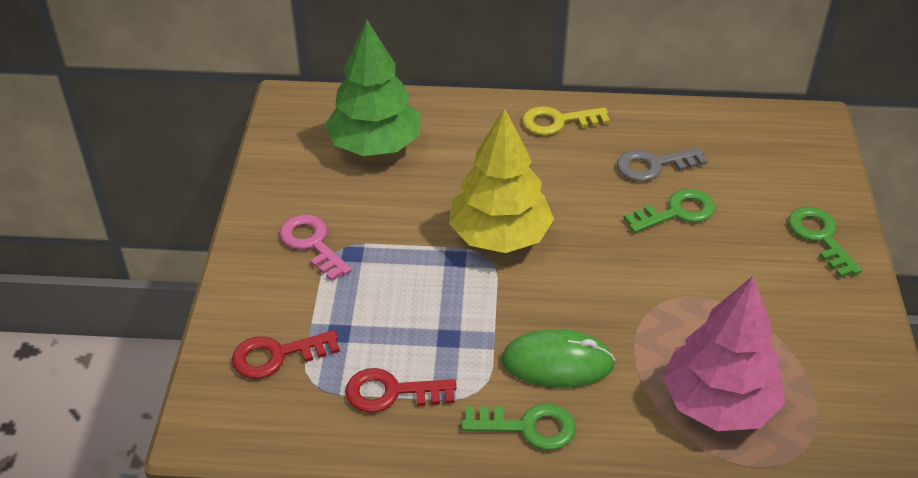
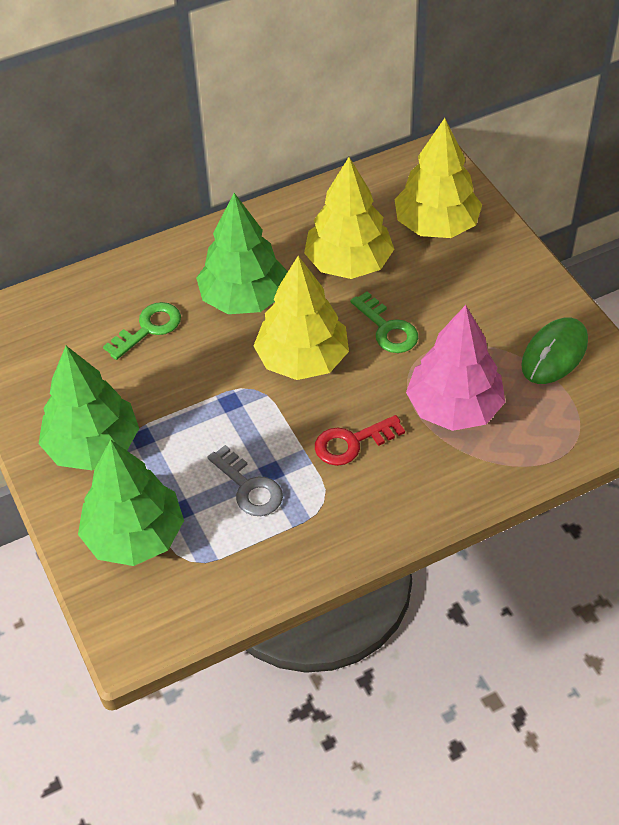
green key: 3 -> 2
green tree: 1 -> 3
pink key: 1 -> 0
red key: 2 -> 1
yellow key: 1 -> 0
yellow tree: 1 -> 3

